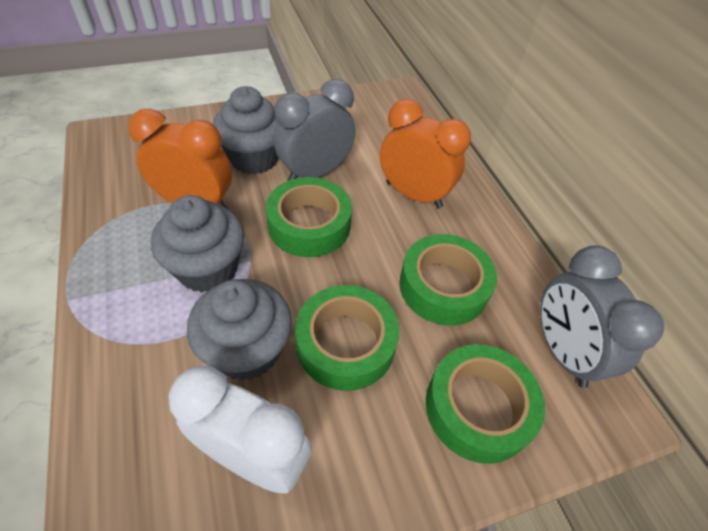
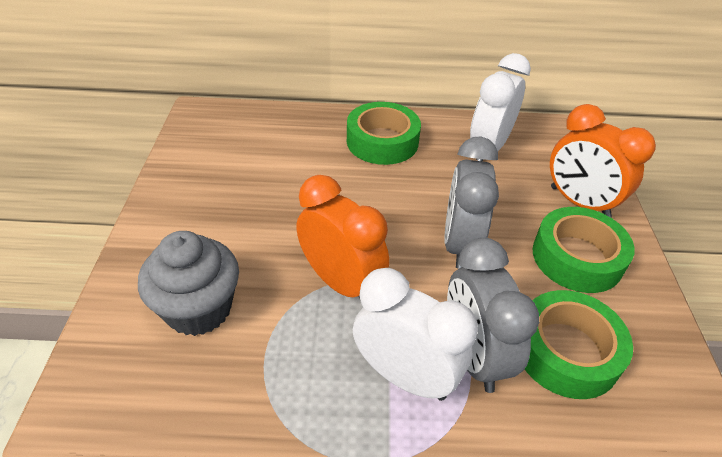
green tape: 4 -> 3
grey cupcake: 3 -> 1
white clock: 1 -> 2

